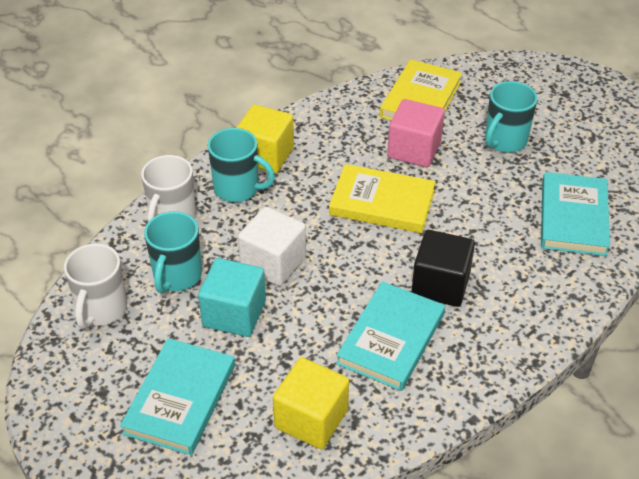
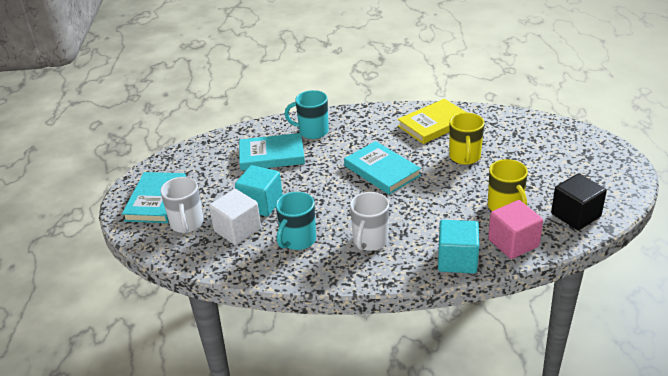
turquoise cube: 1 -> 2
turquoise mug: 3 -> 2
yellow book: 2 -> 1
yellow cube: 2 -> 0
yellow mug: 0 -> 2

